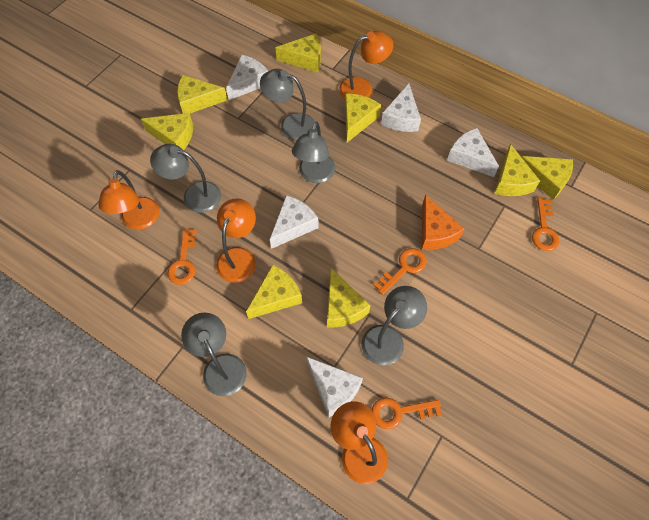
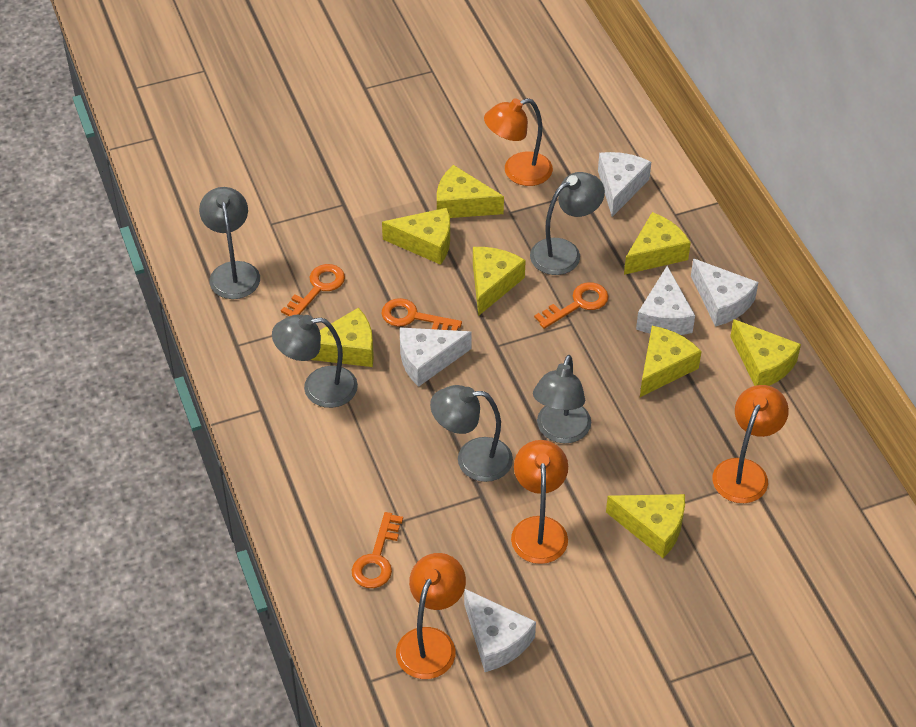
orange cheese: 1 -> 0

